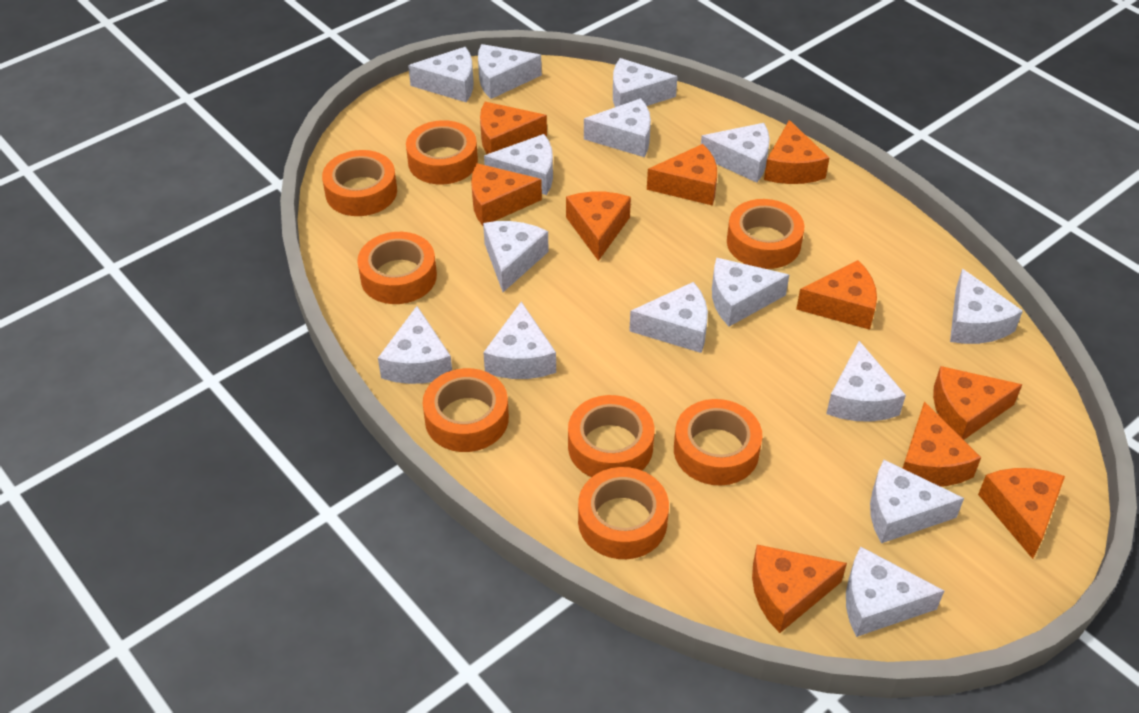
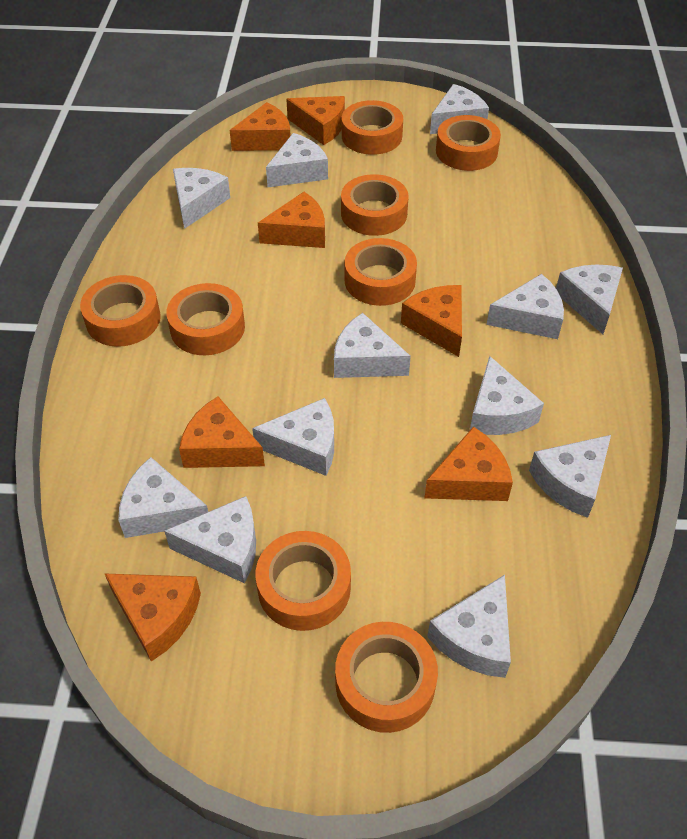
orange cheese: 10 -> 7
white cheese: 15 -> 12

